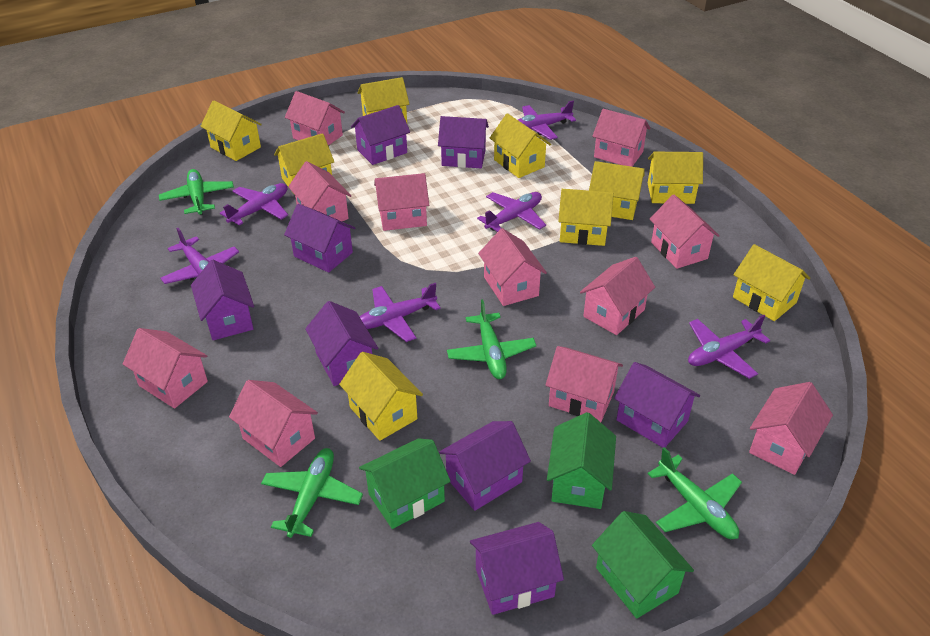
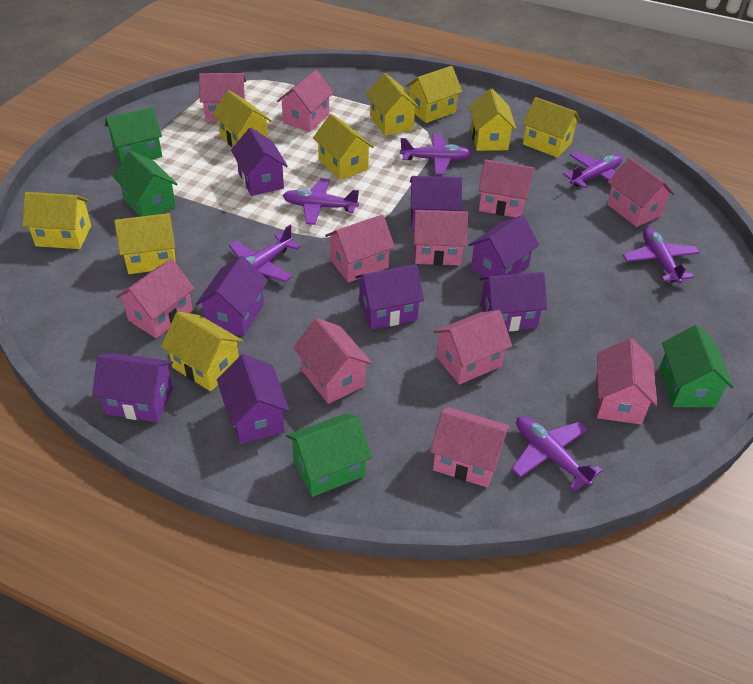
green house: 3 -> 4
green plane: 4 -> 0

